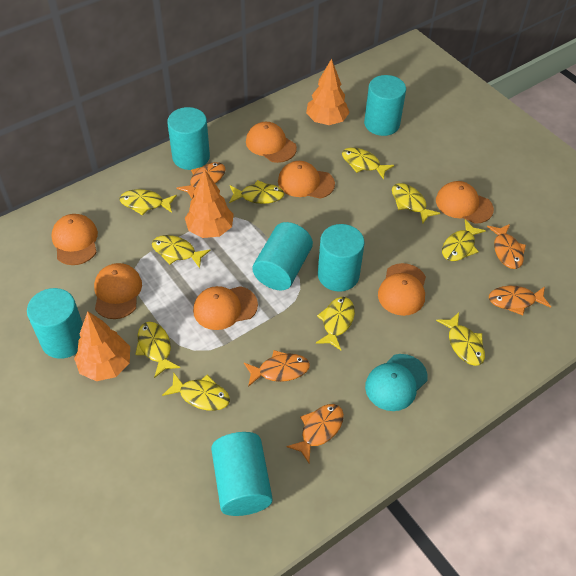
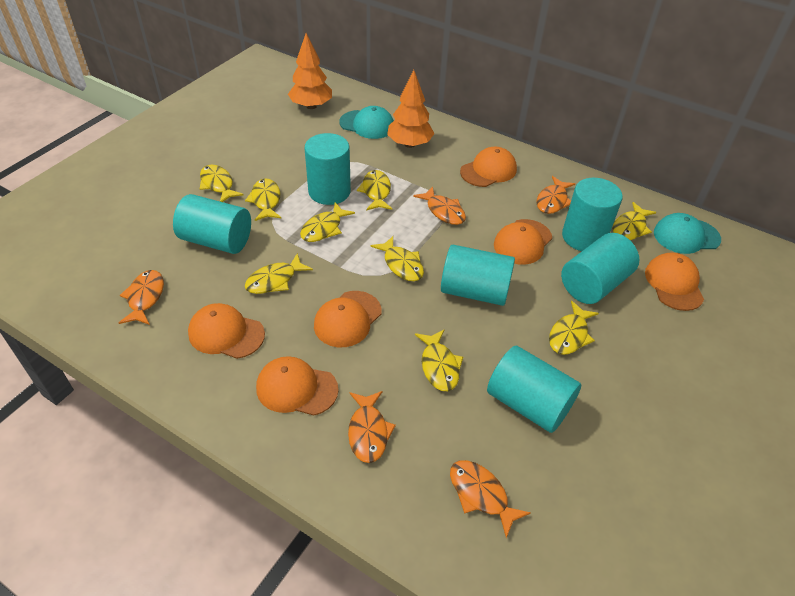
orange cap: 7 -> 6
orange tree: 3 -> 2
turquoise cap: 1 -> 2
yellow fish: 10 -> 9

